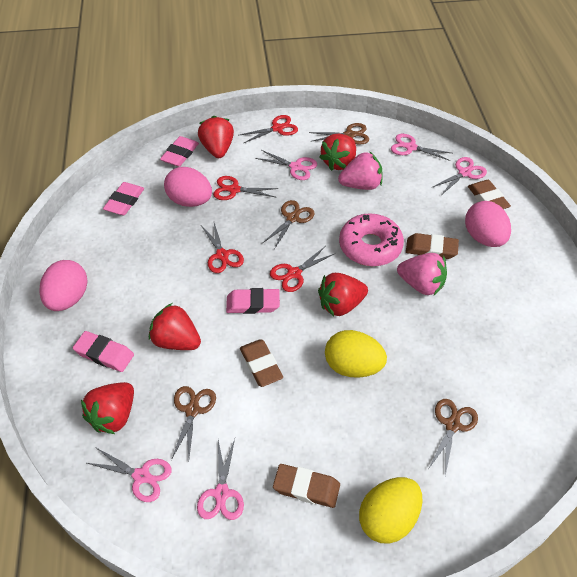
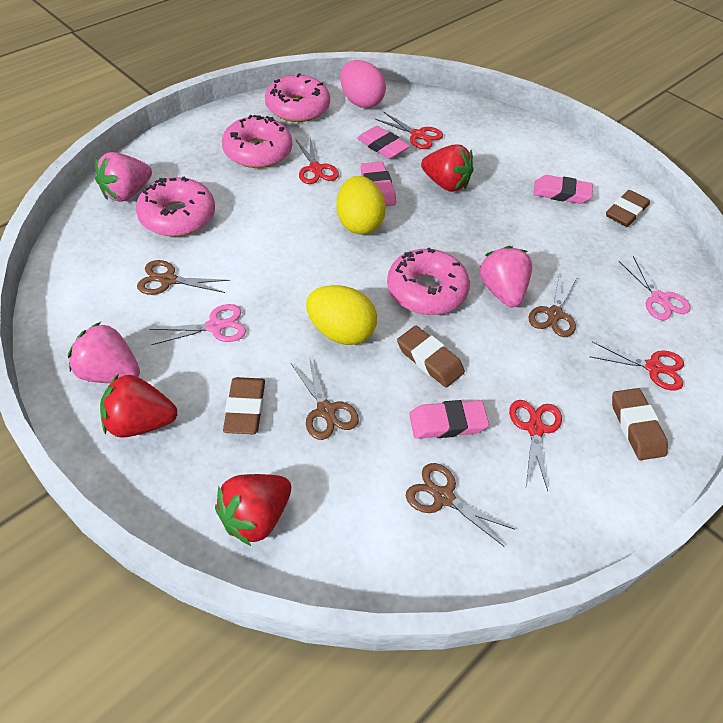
pink donut: 1 -> 4
pink egg: 3 -> 1
pink scissors: 5 -> 2
pink strawberry: 2 -> 3
red strawberry: 5 -> 3

